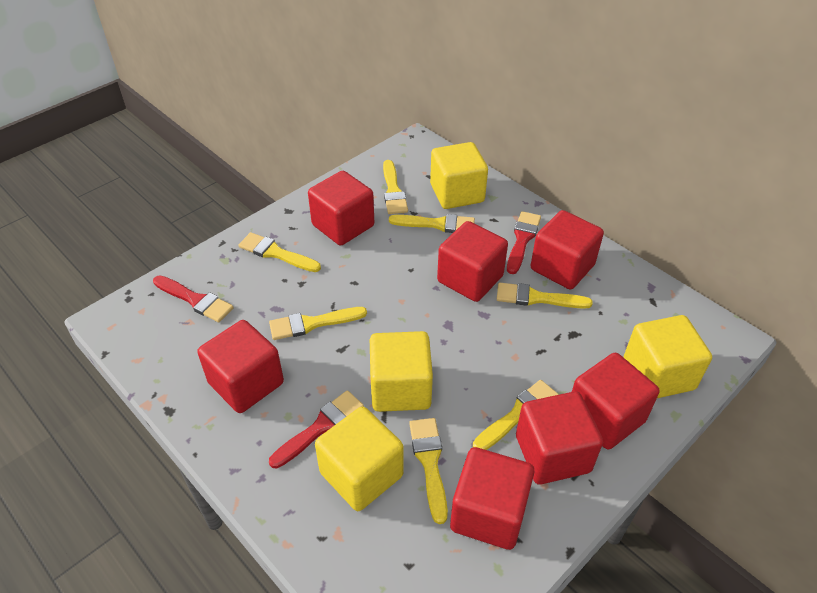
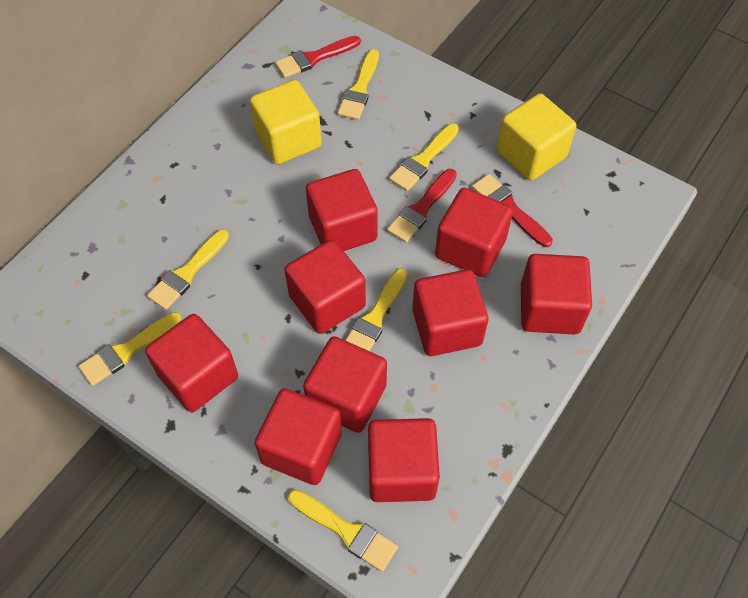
red cube: 7 -> 9
yellow brush: 7 -> 6
yellow cube: 4 -> 2

